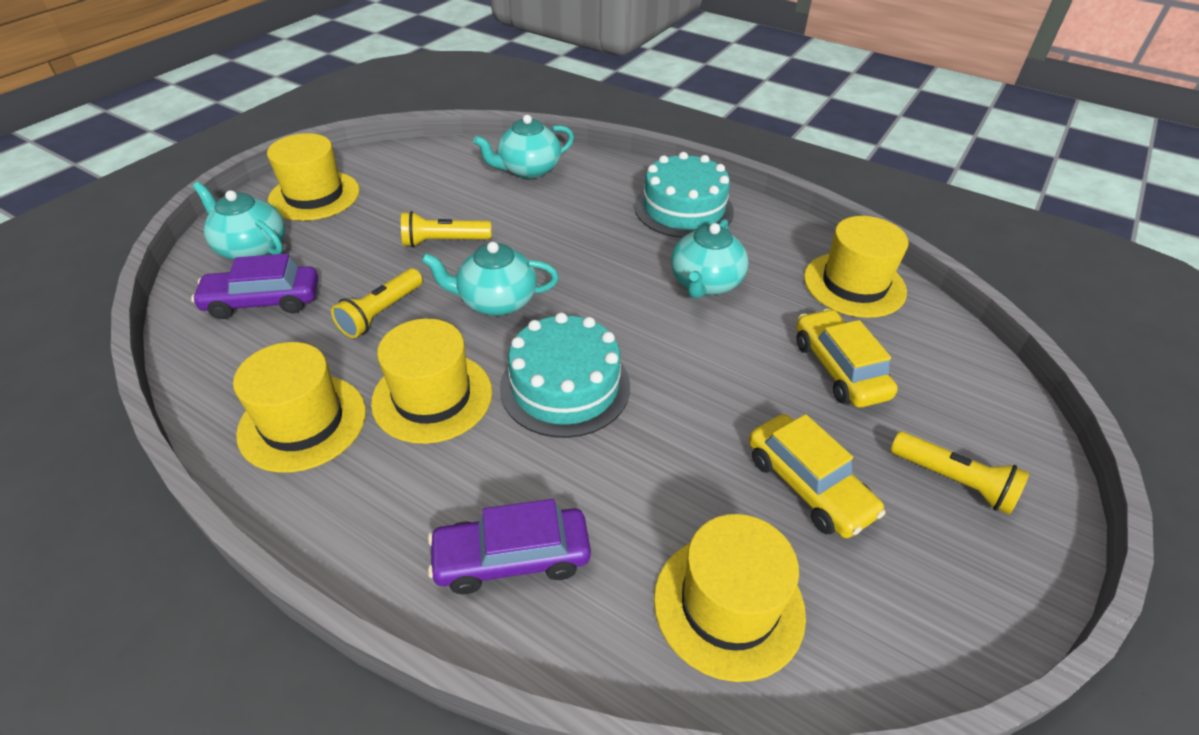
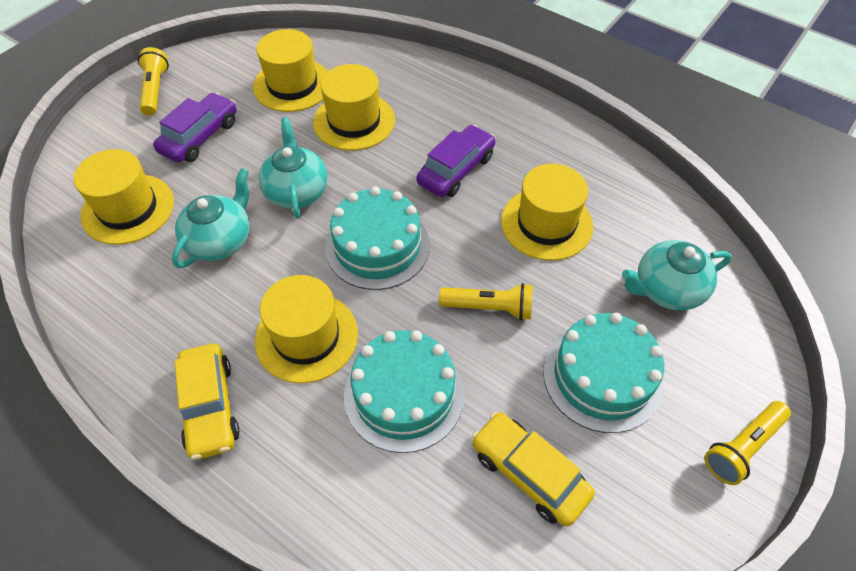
turquoise cake: 2 -> 3
turquoise teapot: 4 -> 3

